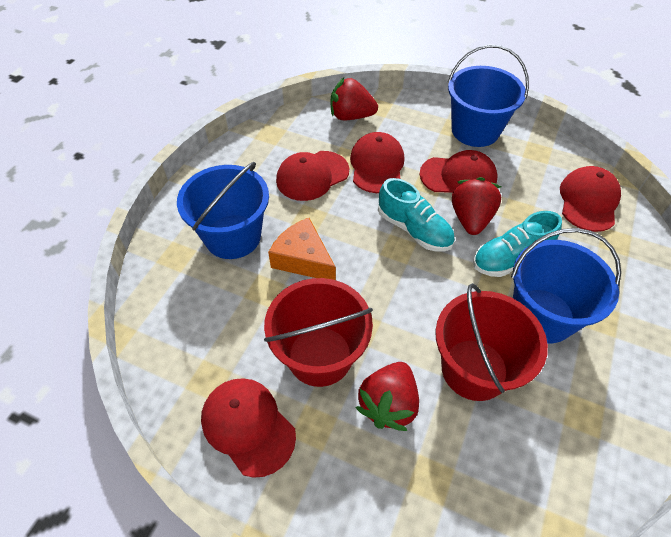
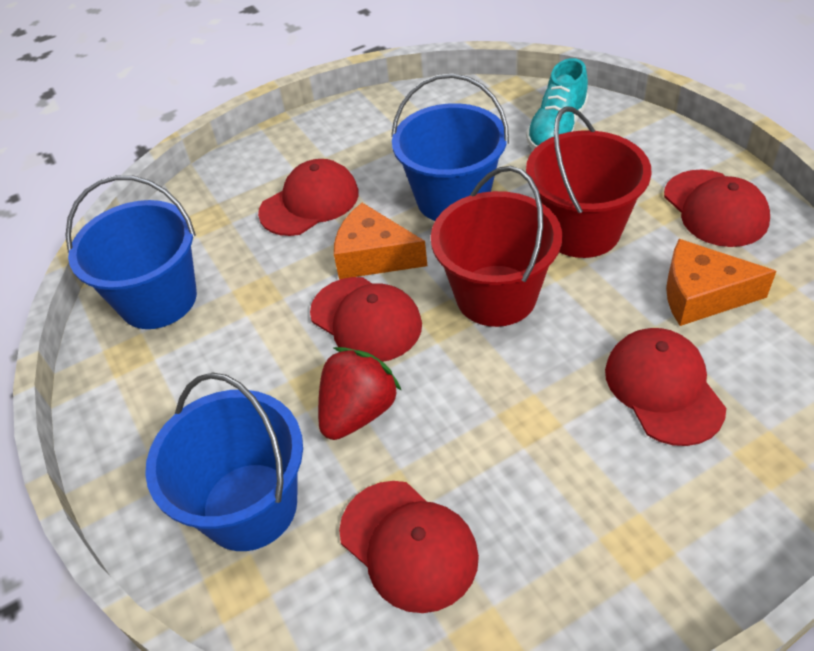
orange cheese: 1 -> 2
red strawberry: 3 -> 1
turquoise shoe: 2 -> 1

